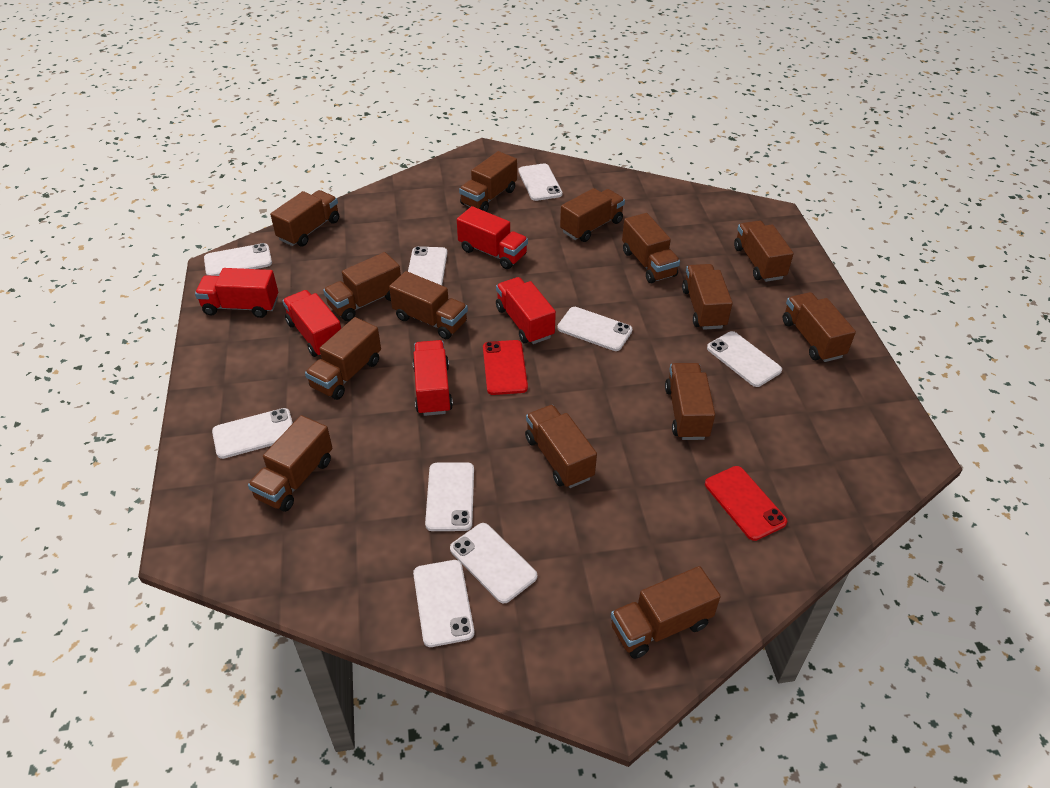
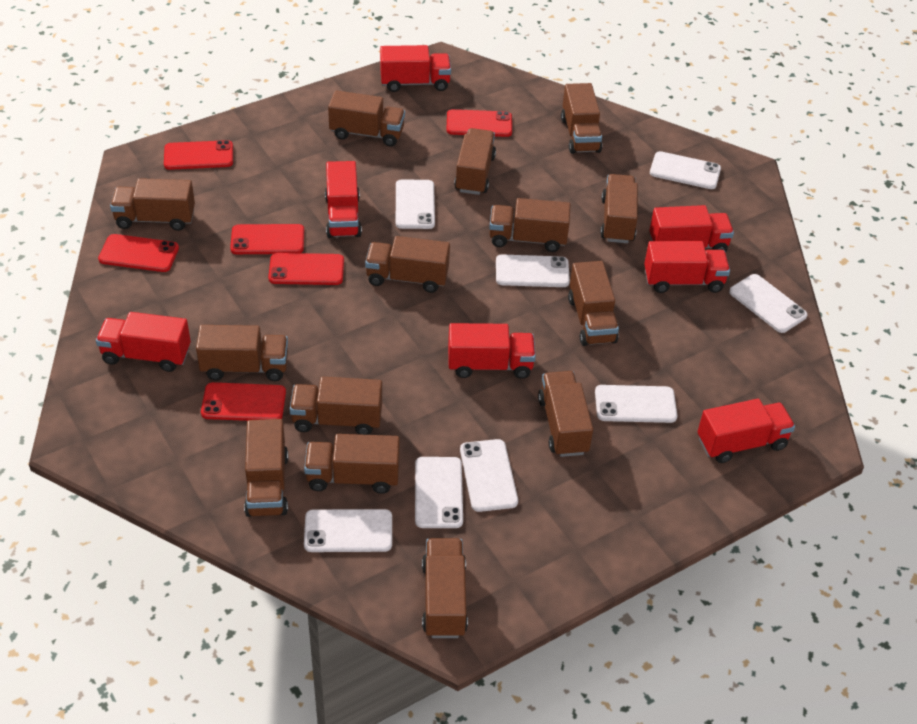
red phone: 2 -> 6
red truck: 5 -> 7
white phone: 9 -> 8

